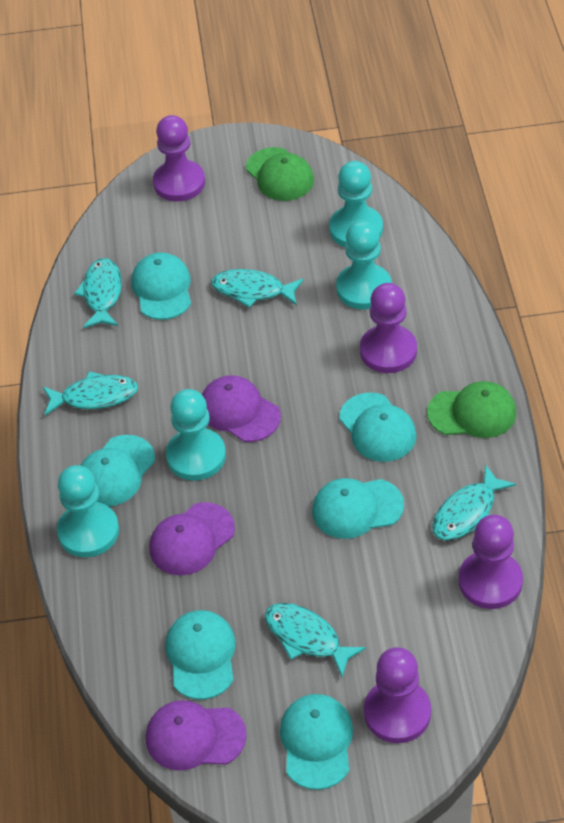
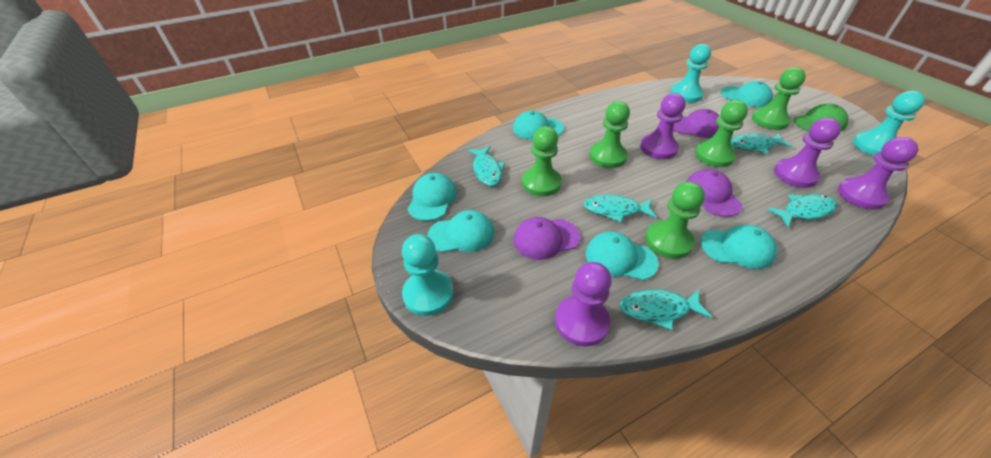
green cap: 2 -> 1
green pawn: 0 -> 5
turquoise pawn: 4 -> 3

